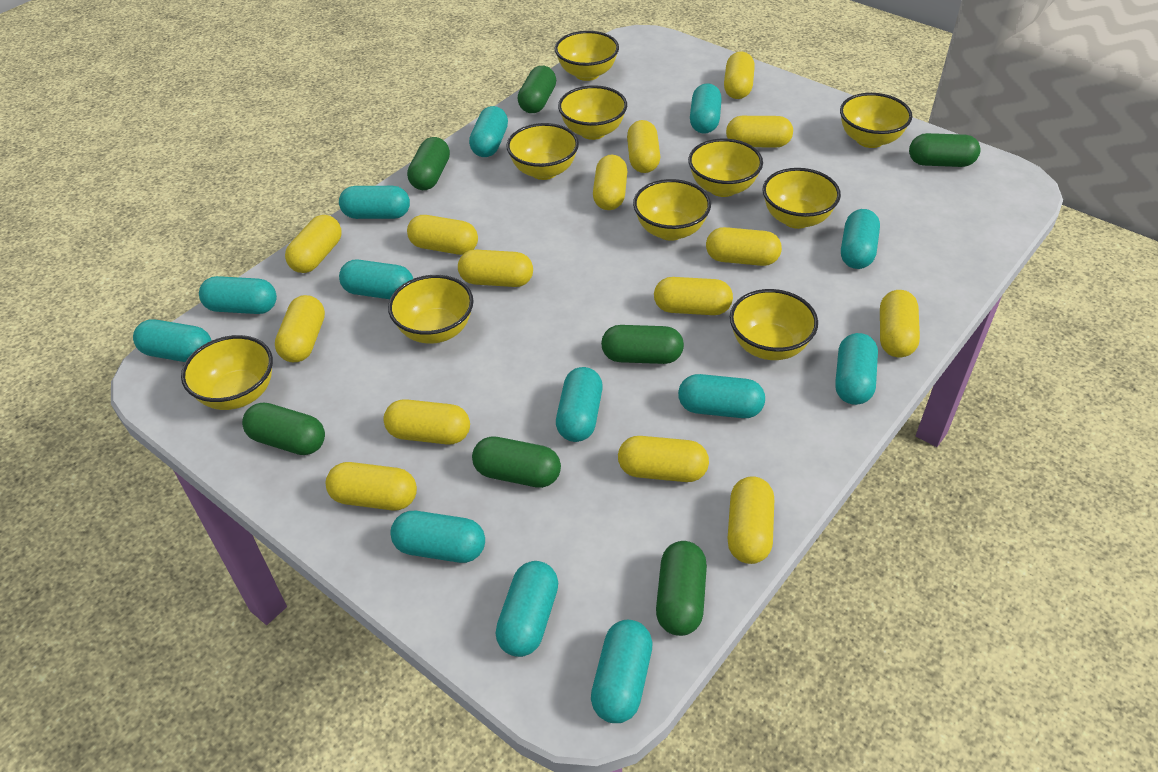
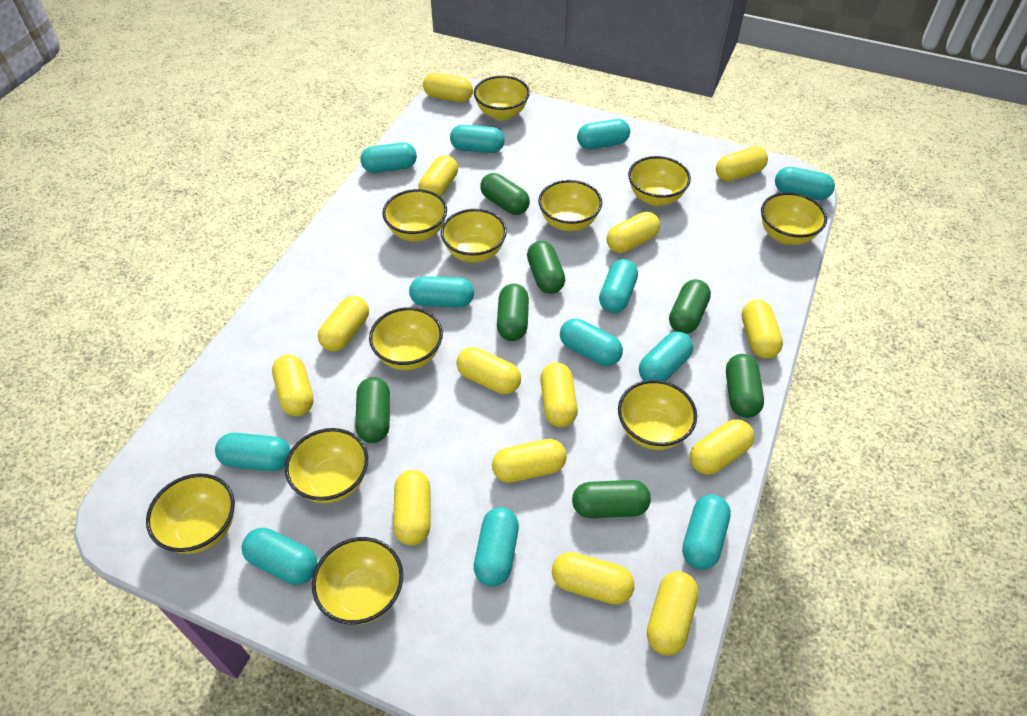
turquoise capsule: 13 -> 12
yellow bowl: 10 -> 11
yellow capsule: 15 -> 14

